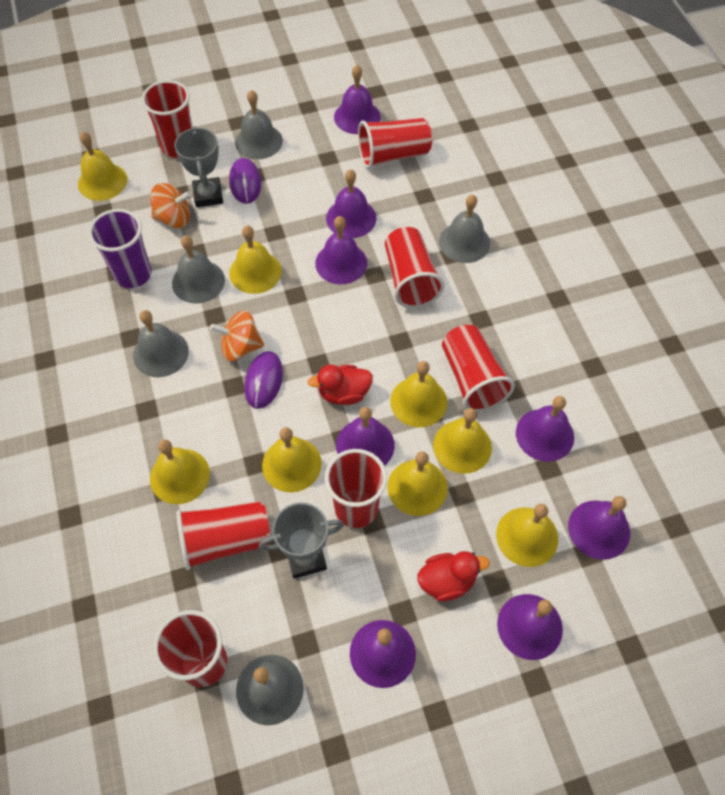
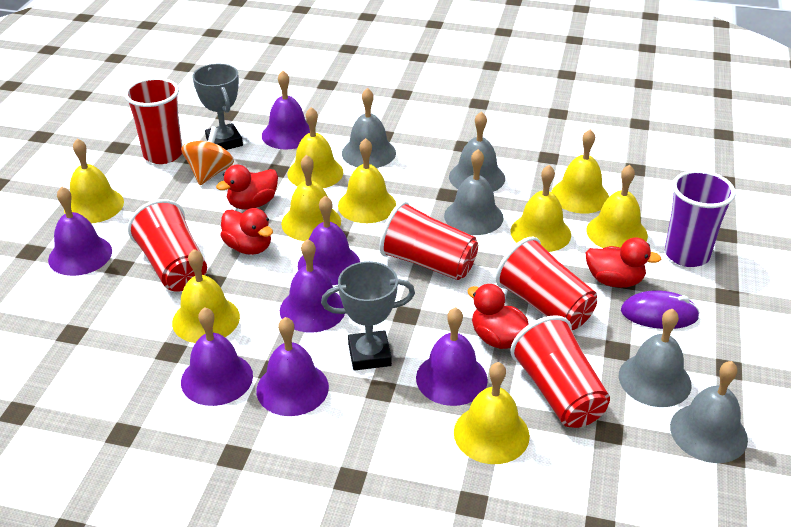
orange spinning top: 2 -> 1
purple bell: 8 -> 7
purple mouse: 2 -> 1
red cup: 7 -> 5
red duck: 2 -> 4
yellow bell: 8 -> 9

